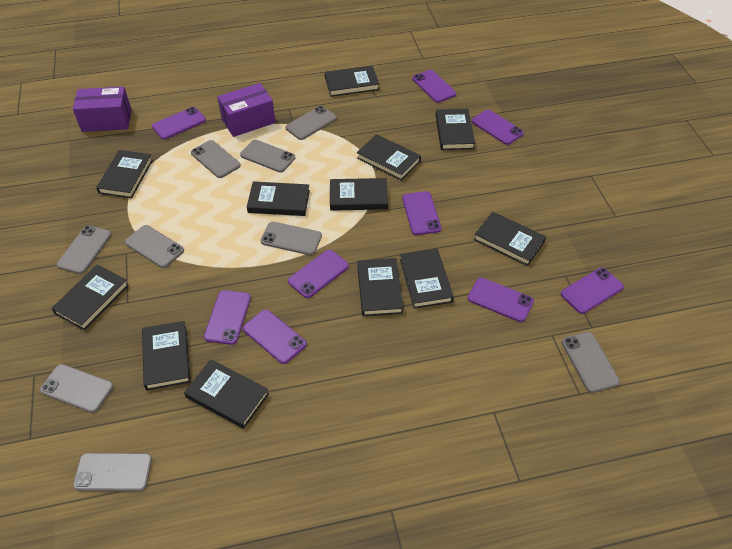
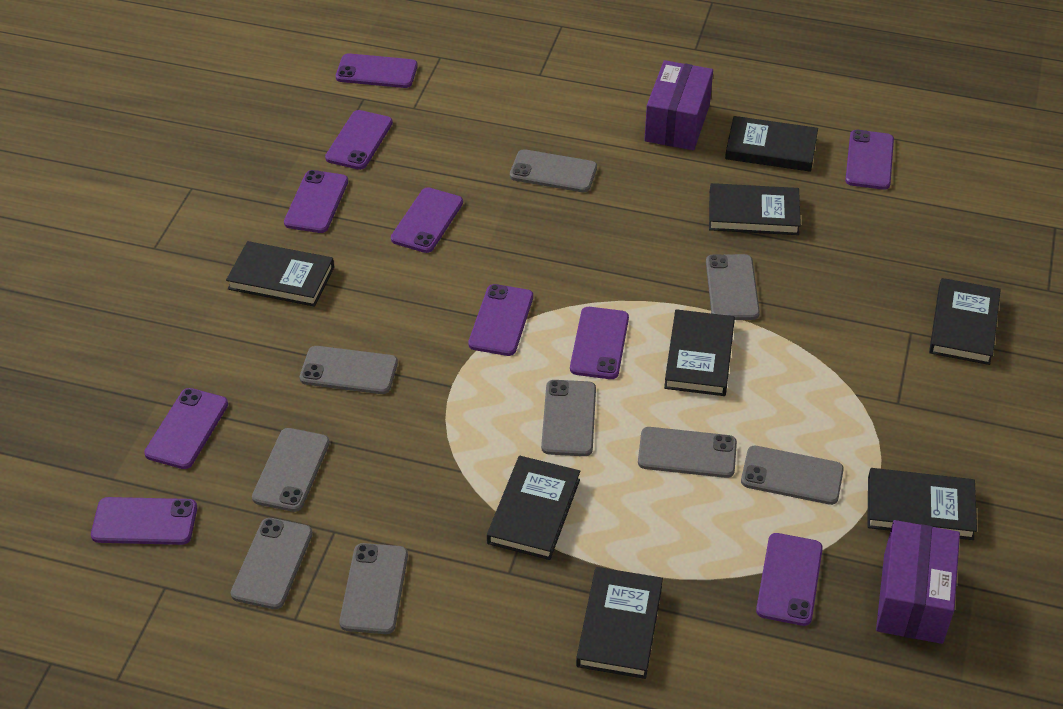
black book: 12 -> 8
purple phone: 9 -> 10

